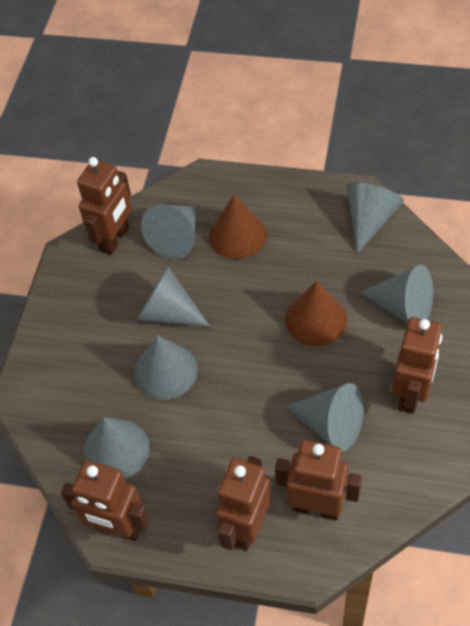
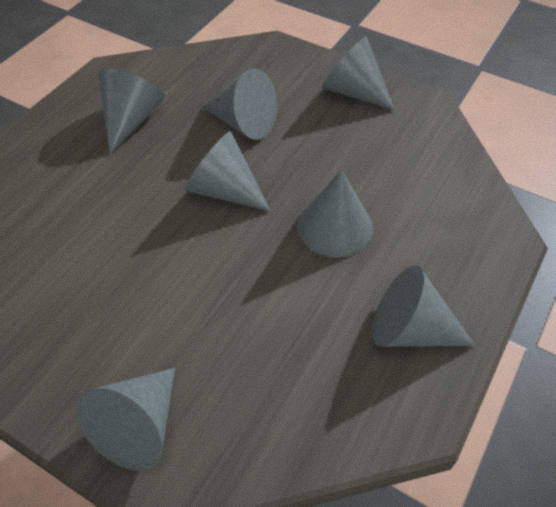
brown cone: 2 -> 0
brown robot: 5 -> 0

